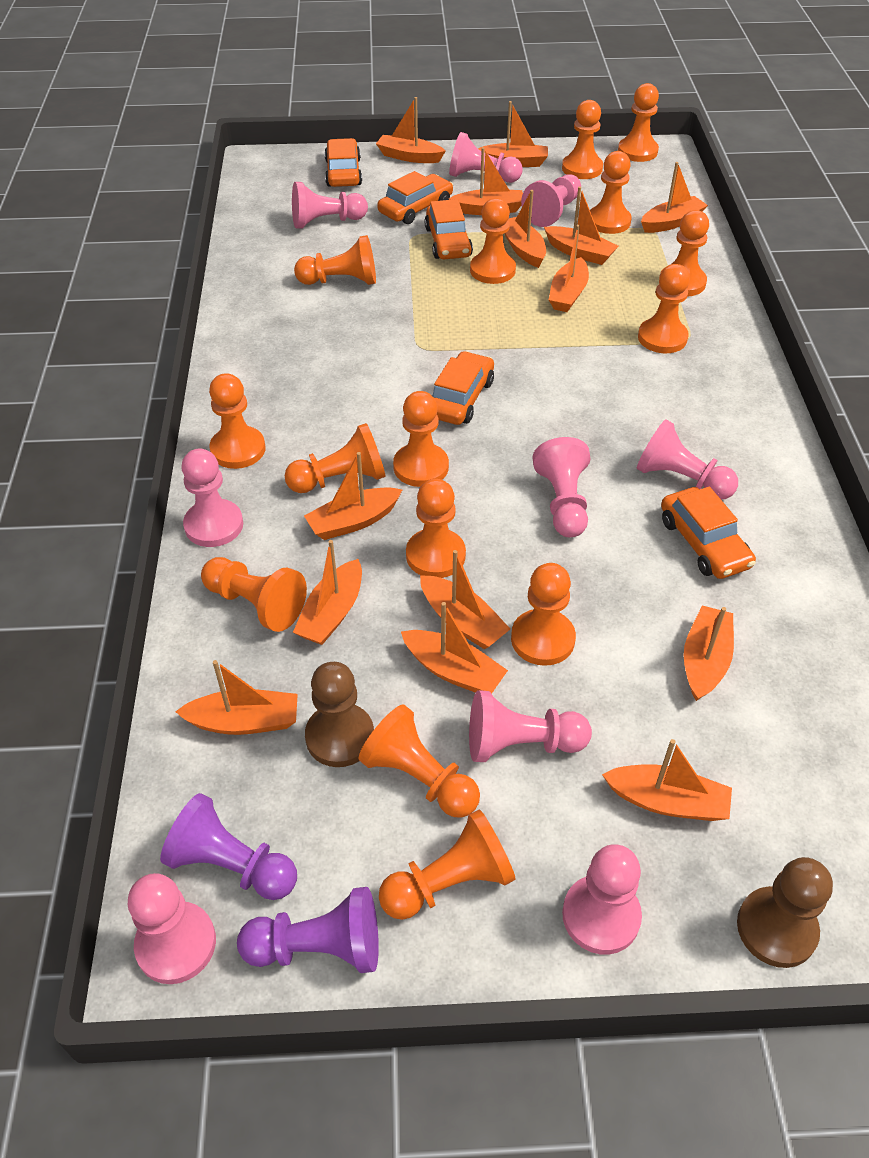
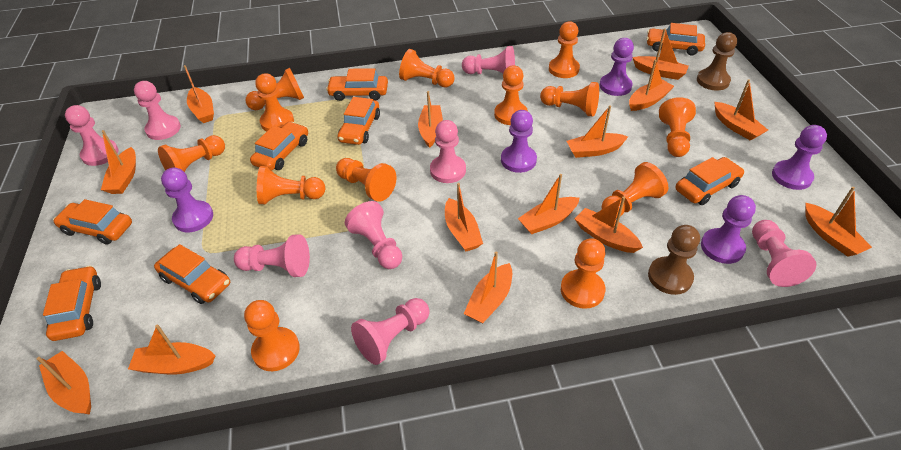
orange car: 5 -> 8
orange pawn: 15 -> 13
pink pawn: 9 -> 8
purple pawn: 2 -> 5

